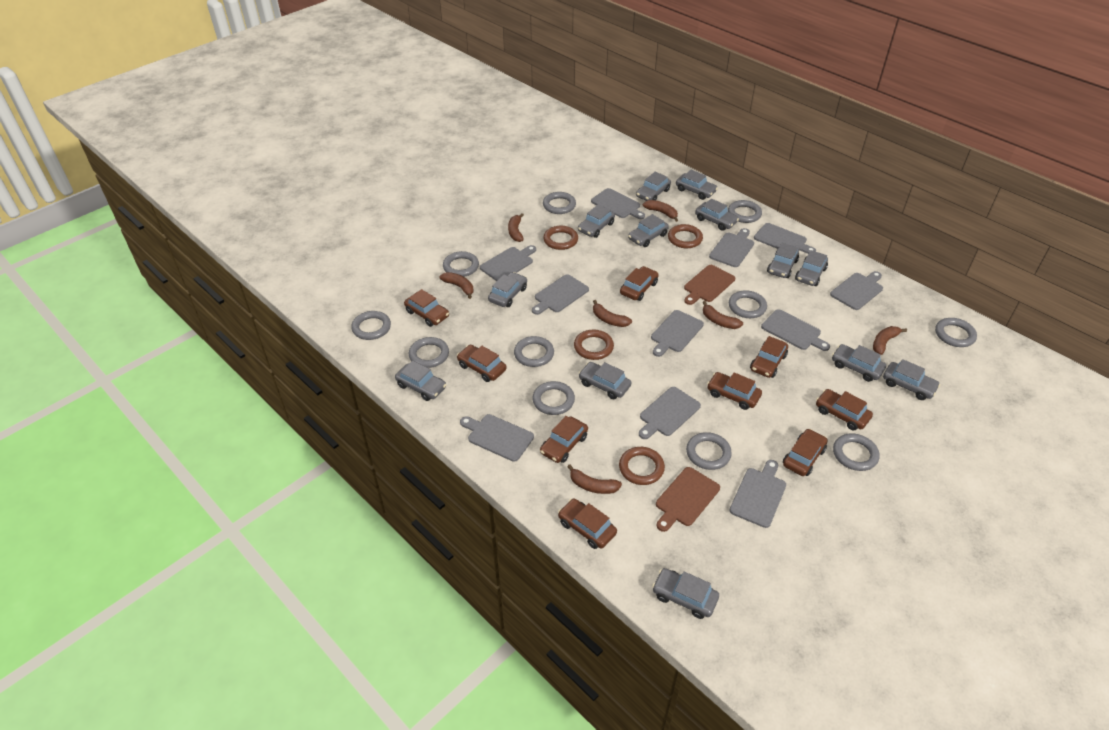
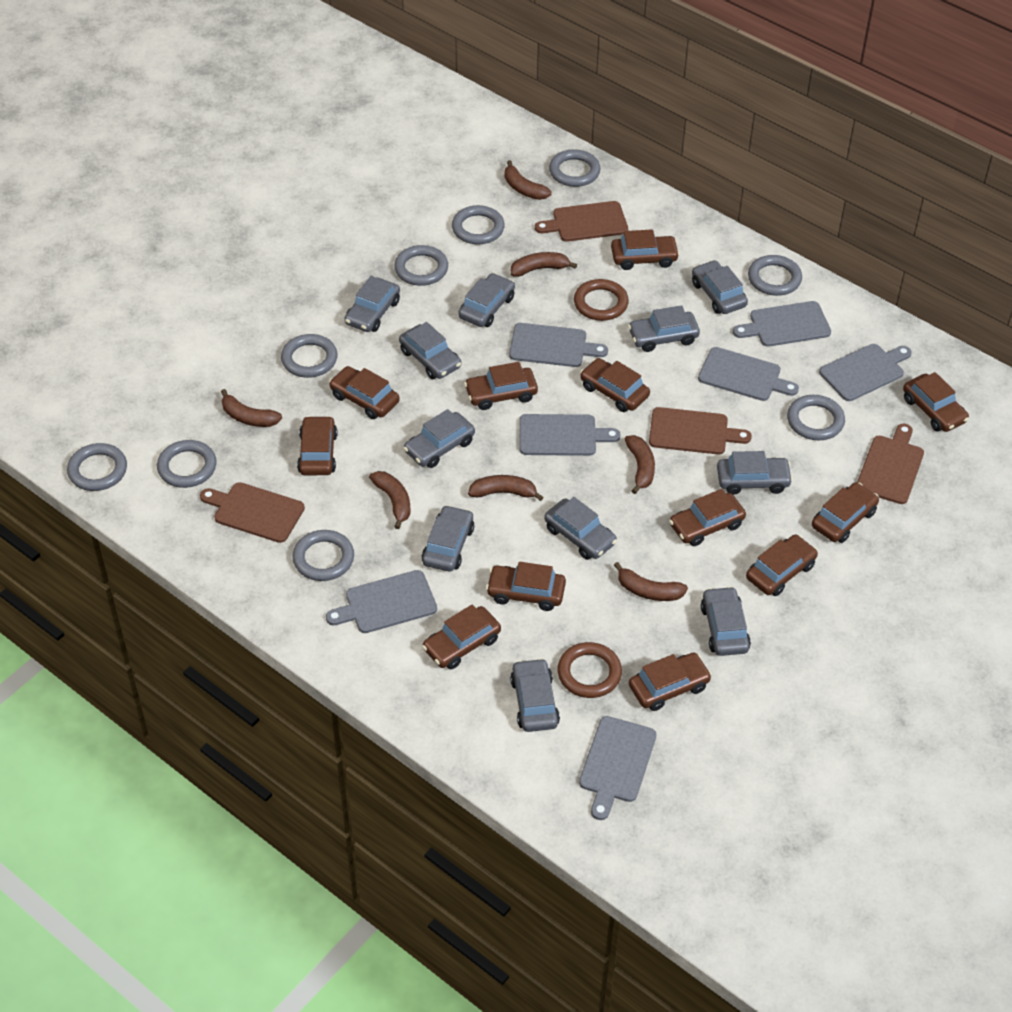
brown car: 9 -> 12
brown cutting board: 2 -> 4
brown ring: 4 -> 2
grey car: 13 -> 11
grey cutting board: 11 -> 7
grey ring: 11 -> 9

